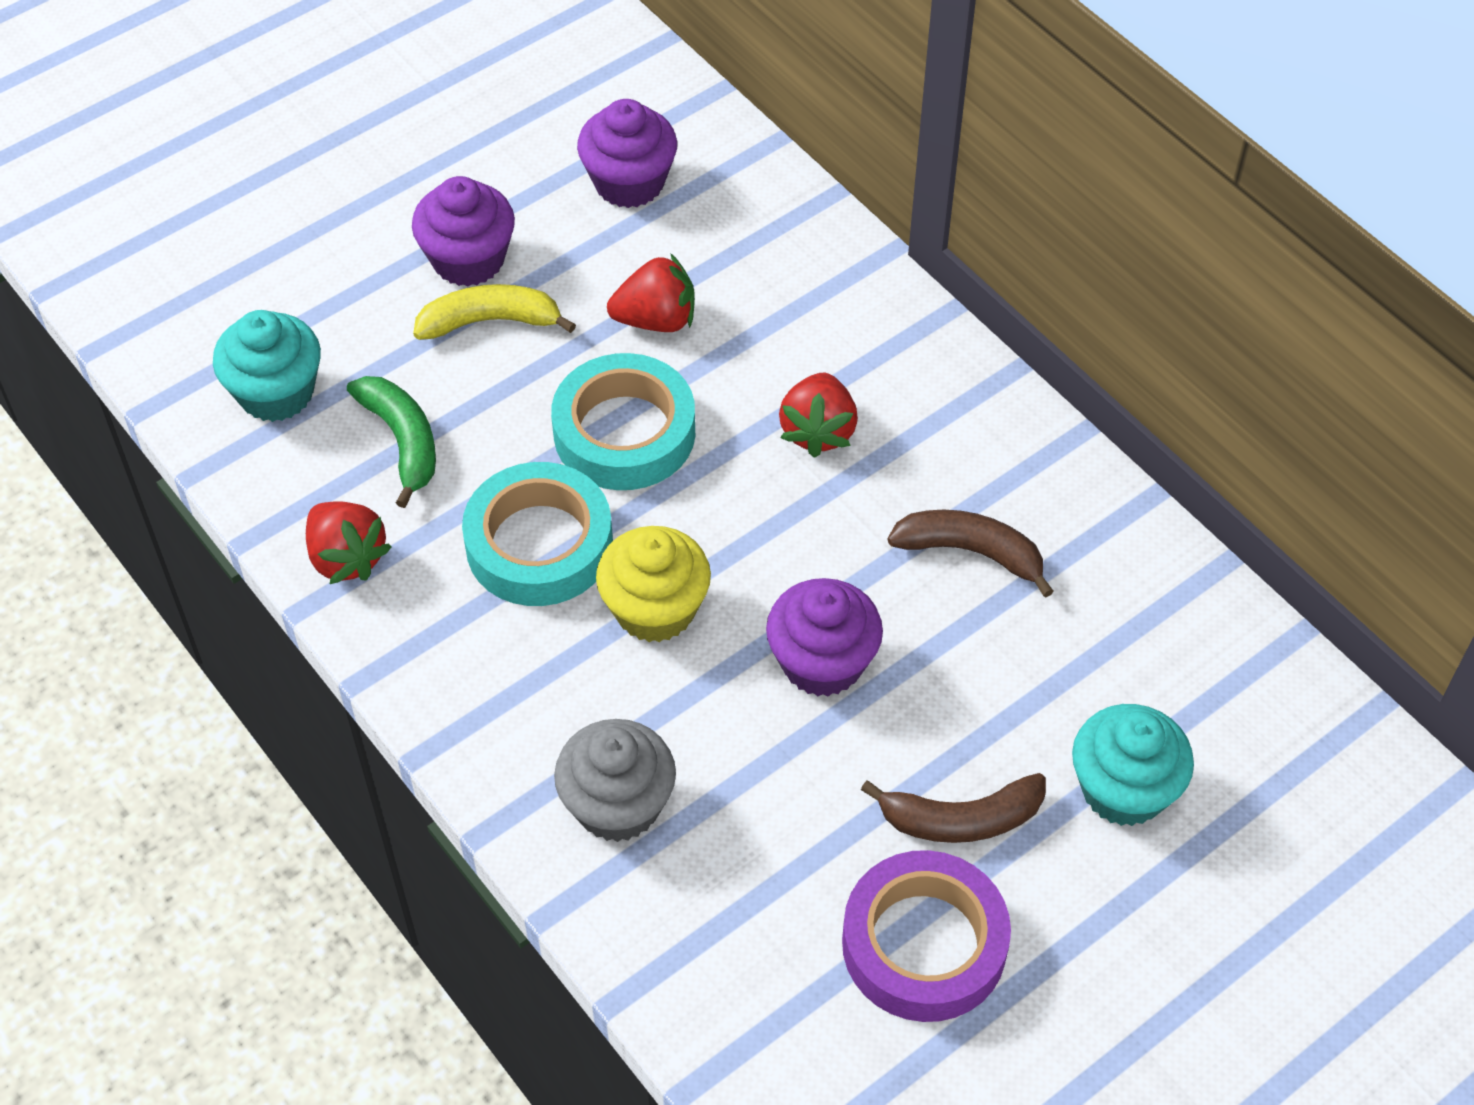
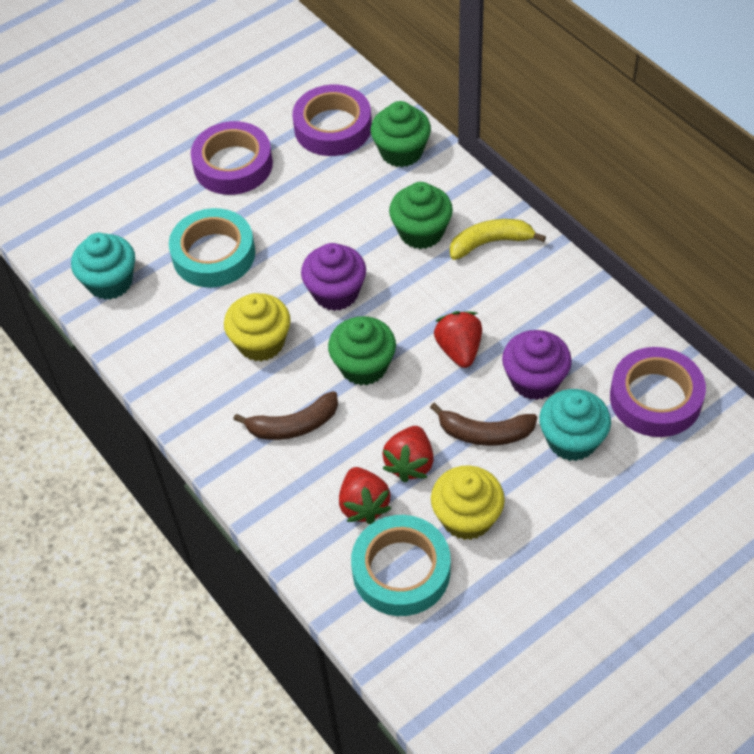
green banana: 1 -> 0
green cupcake: 0 -> 3
grey cupcake: 1 -> 0
purple cupcake: 3 -> 2
purple tape: 1 -> 3
yellow cupcake: 1 -> 2

